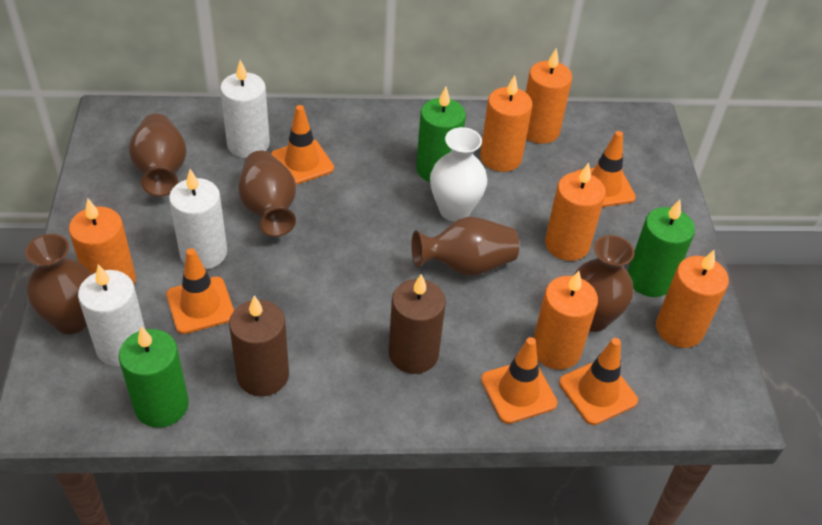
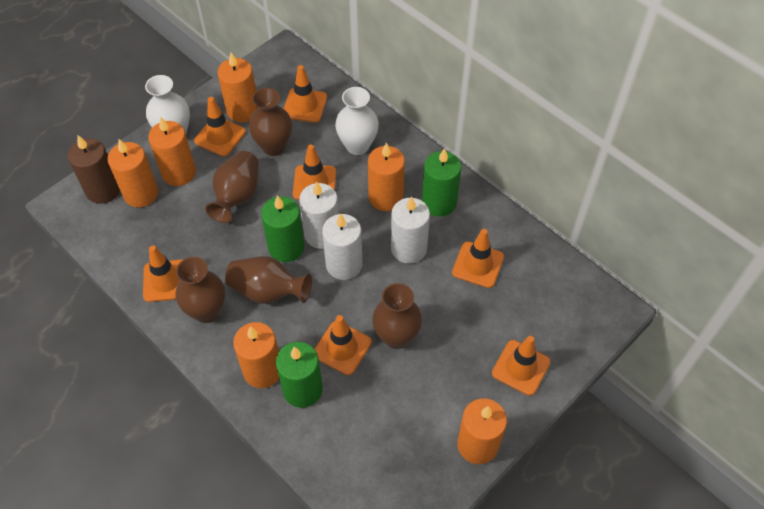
brown candle: 2 -> 1
orange traffic cone: 5 -> 7
white vase: 1 -> 2

